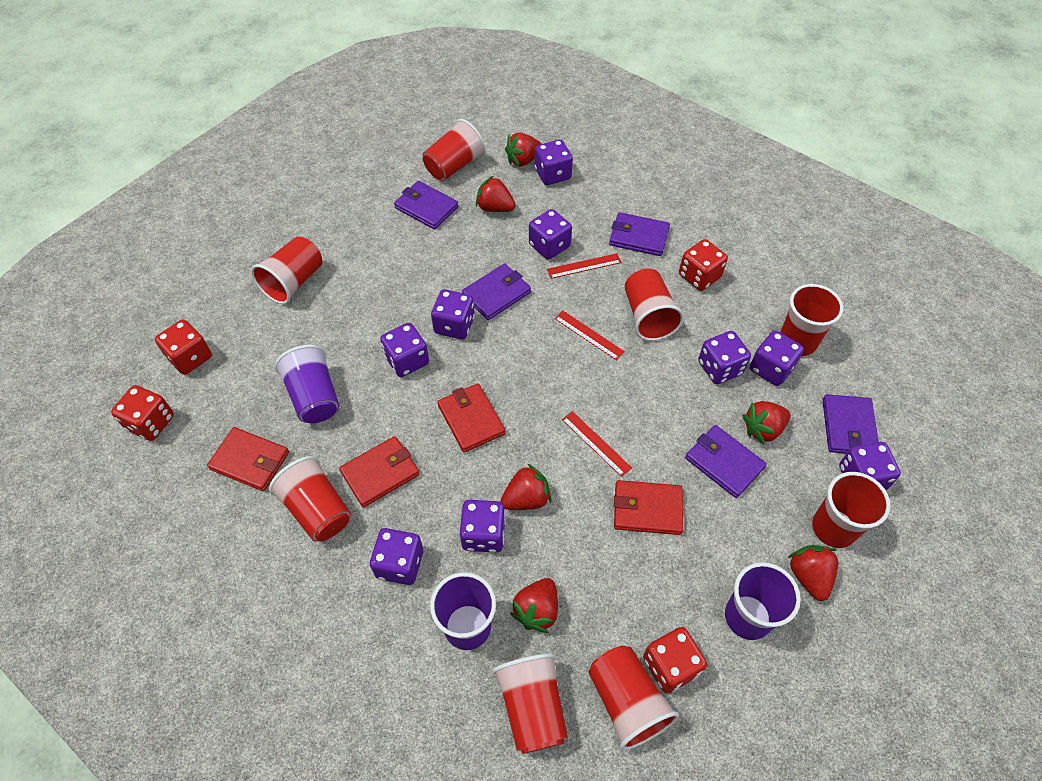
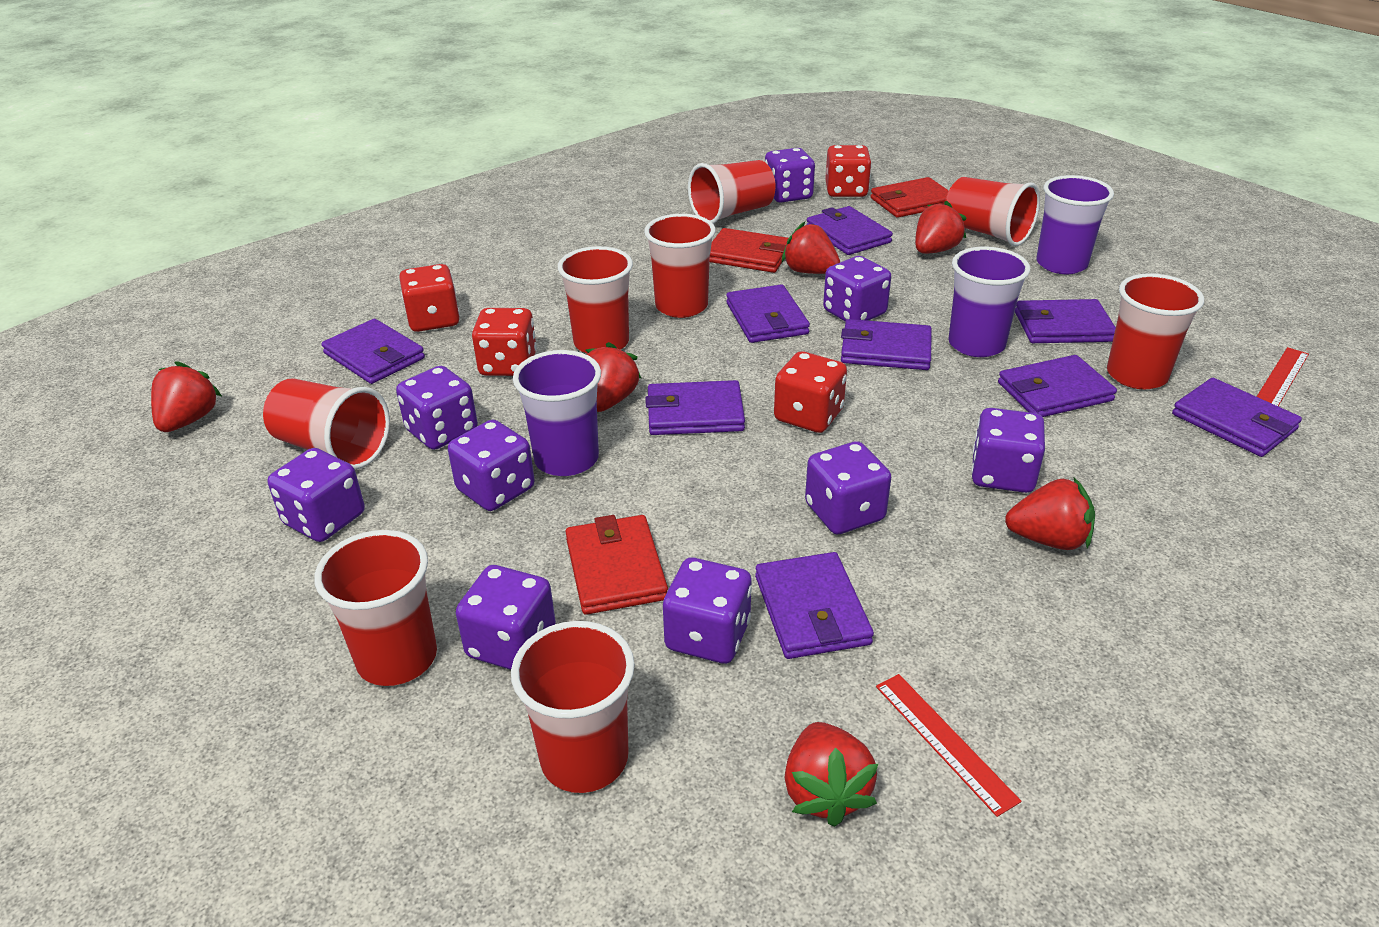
purple wallet: 5 -> 9
red ruler: 3 -> 2
red wallet: 4 -> 3

